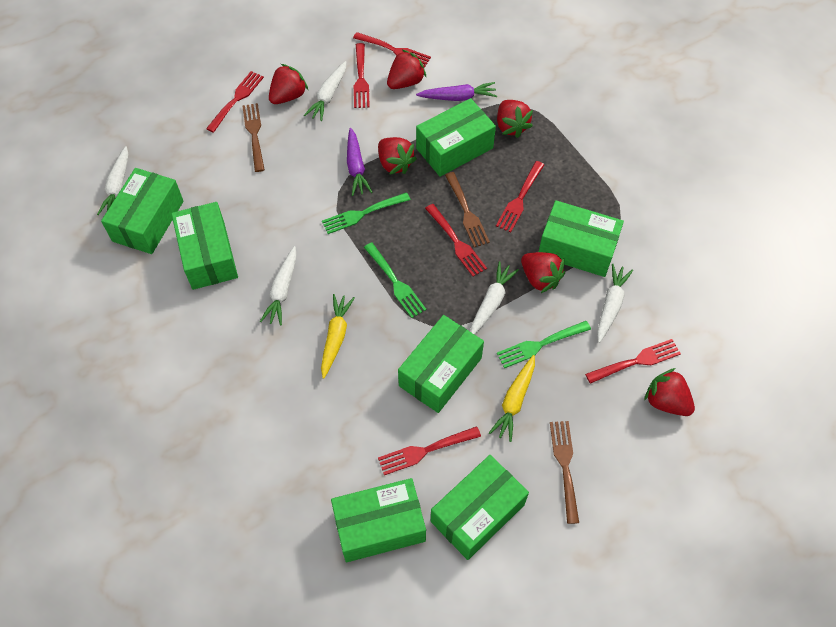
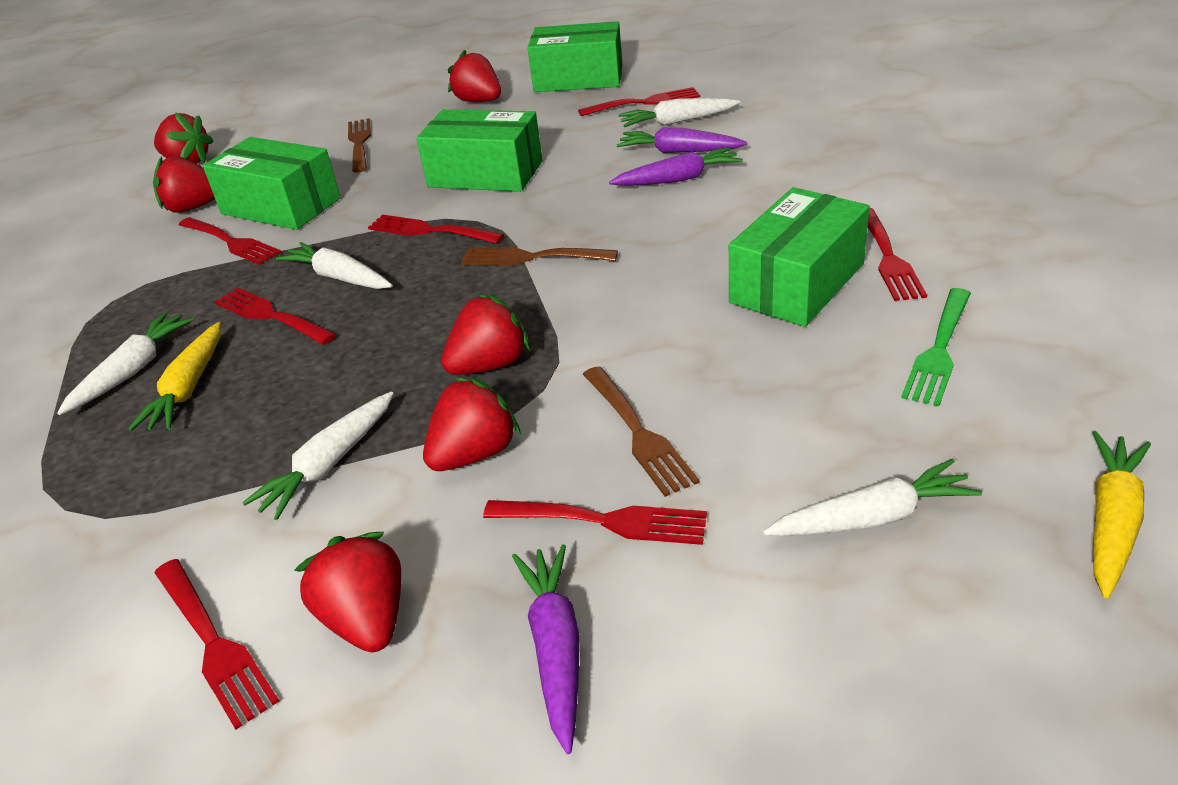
green box: 7 -> 4
green fork: 3 -> 1
purple carrot: 2 -> 3

